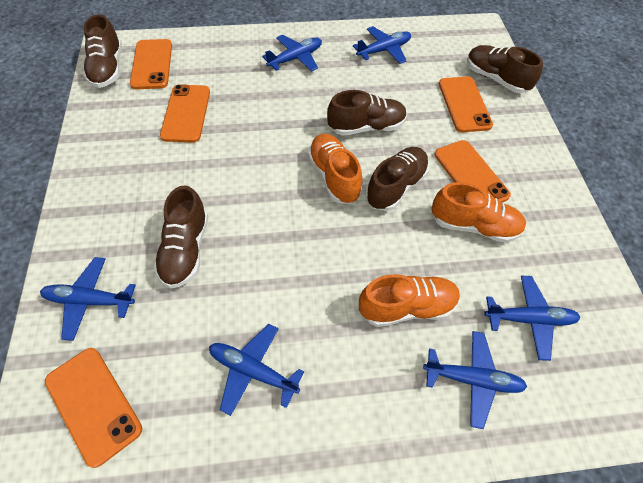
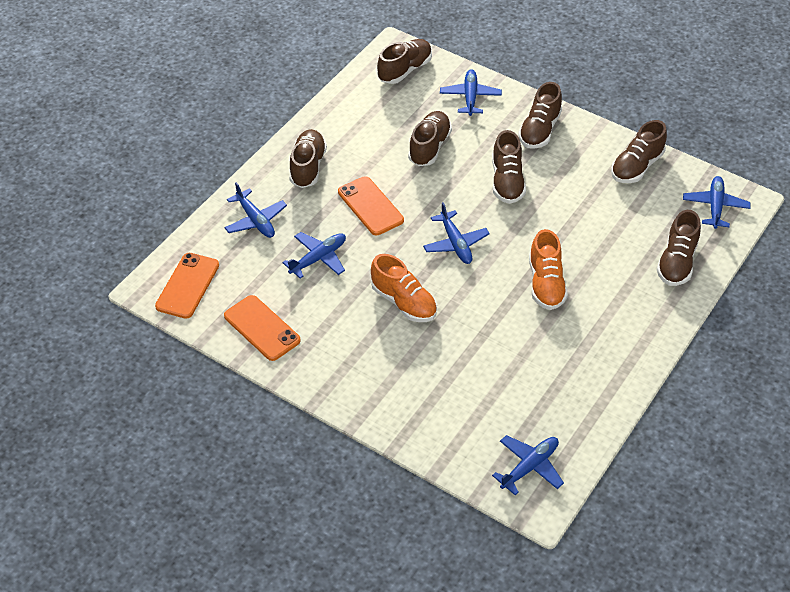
brown shoe: 5 -> 7
orange phone: 5 -> 3
orange shoe: 3 -> 2

